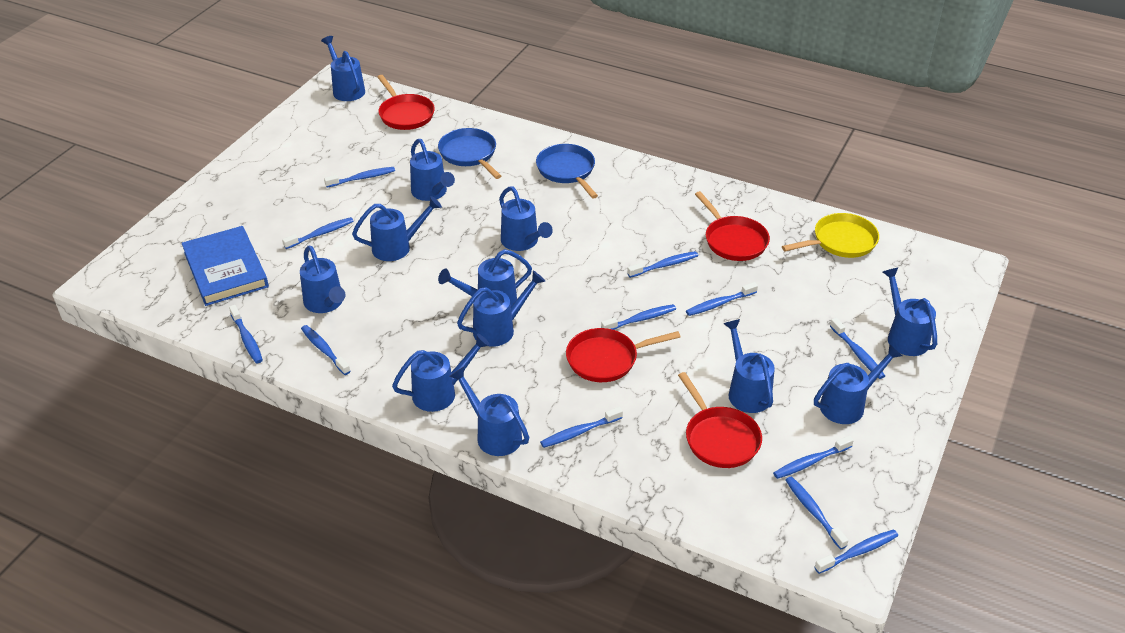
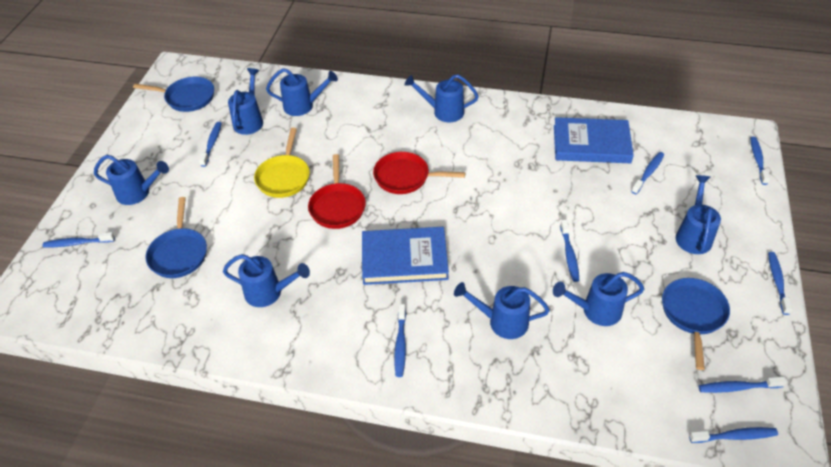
blue book: 1 -> 2
blue pan: 2 -> 3
blue toothbrush: 12 -> 9
blue watering can: 12 -> 8
red pan: 4 -> 2

